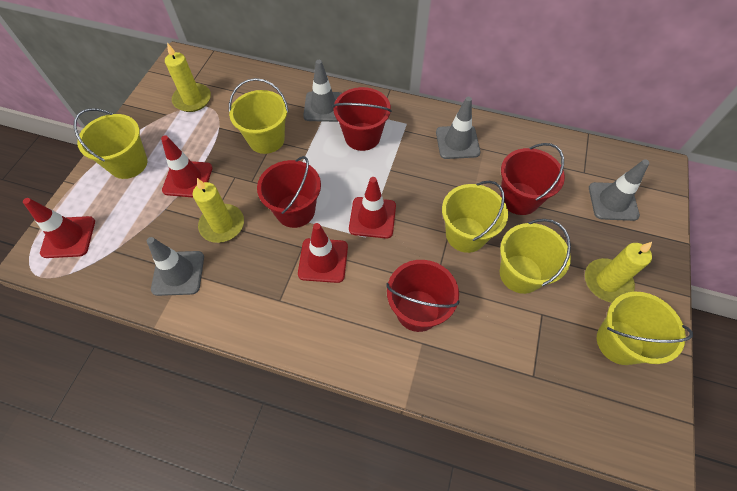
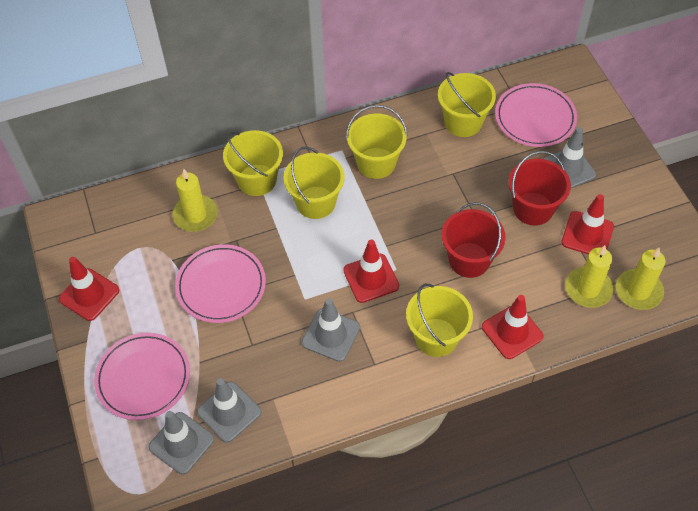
pink plate: 0 -> 3
red bucket: 4 -> 2

